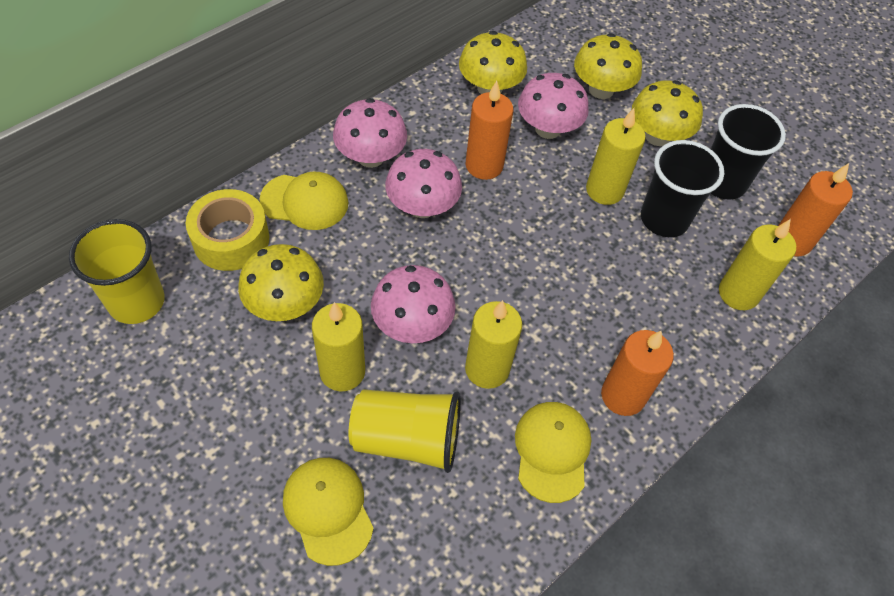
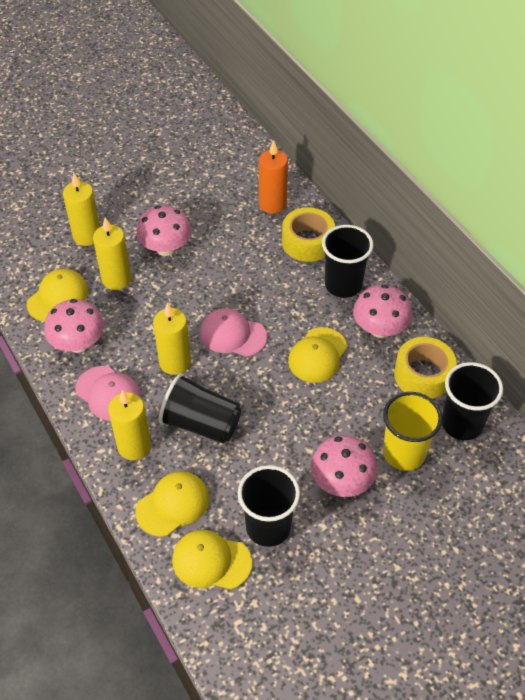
black cup: 2 -> 4
orange candle: 3 -> 1
pink cap: 0 -> 2
yellow cap: 3 -> 4
yellow cup: 2 -> 1
yellow mushroom: 4 -> 0
yellow tape: 1 -> 2

